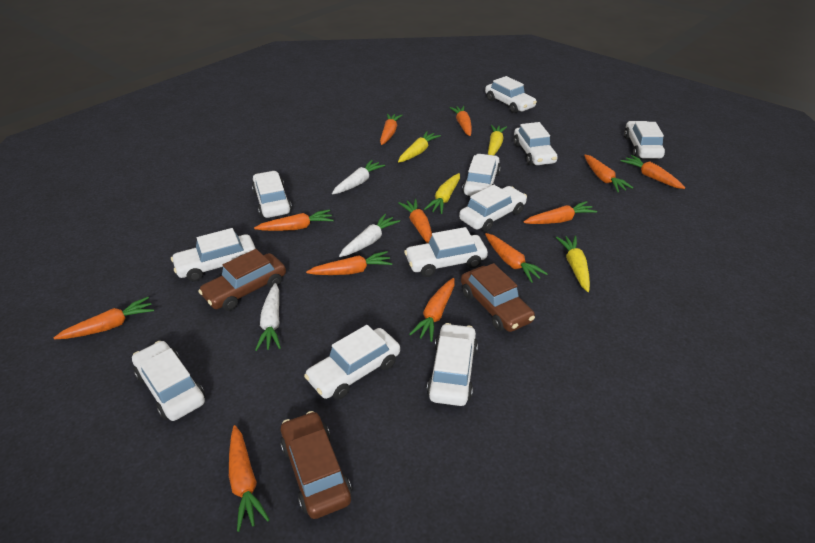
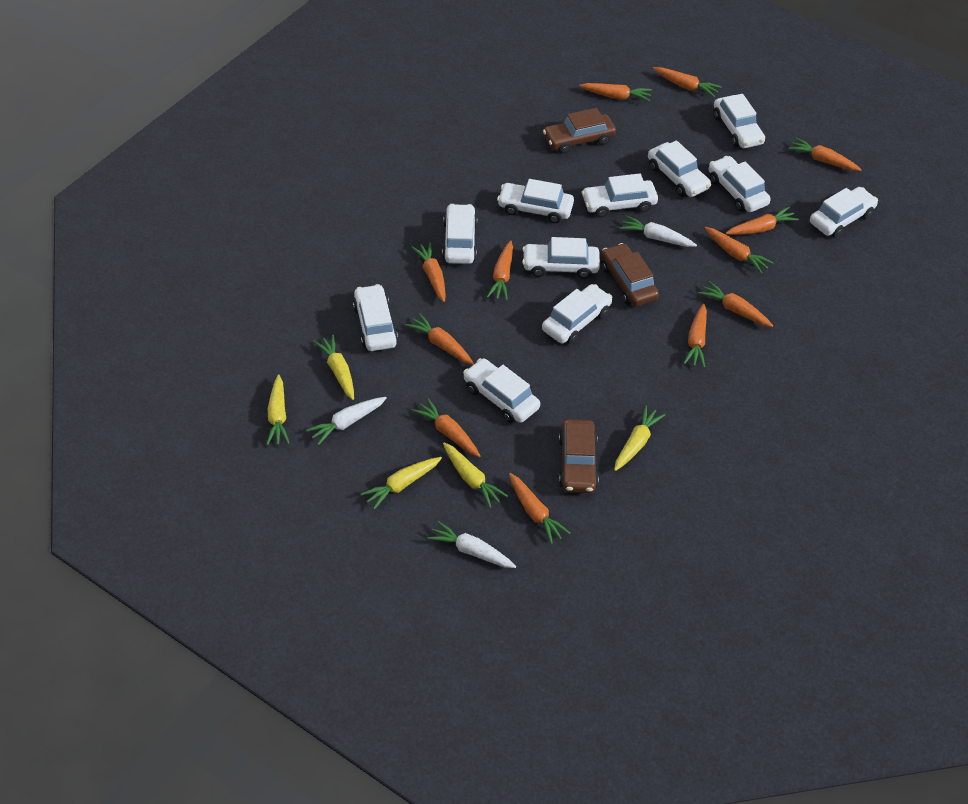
yellow carrot: 4 -> 5

